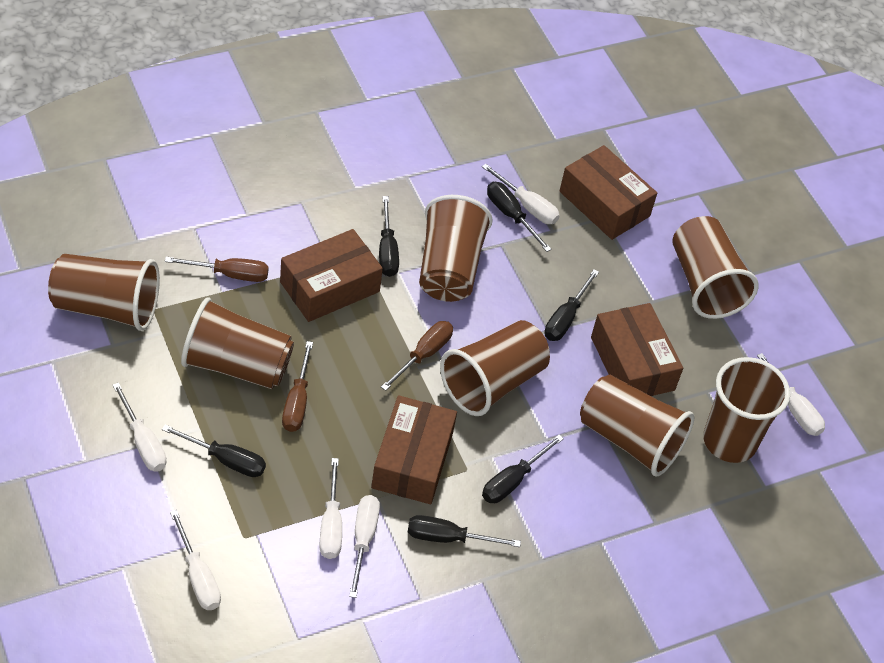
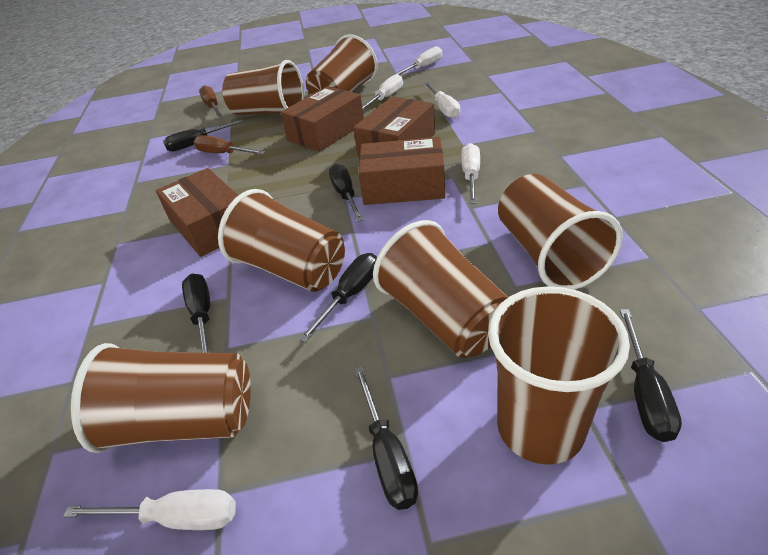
brown screwdriver: 3 -> 2
white screwdriver: 6 -> 5

